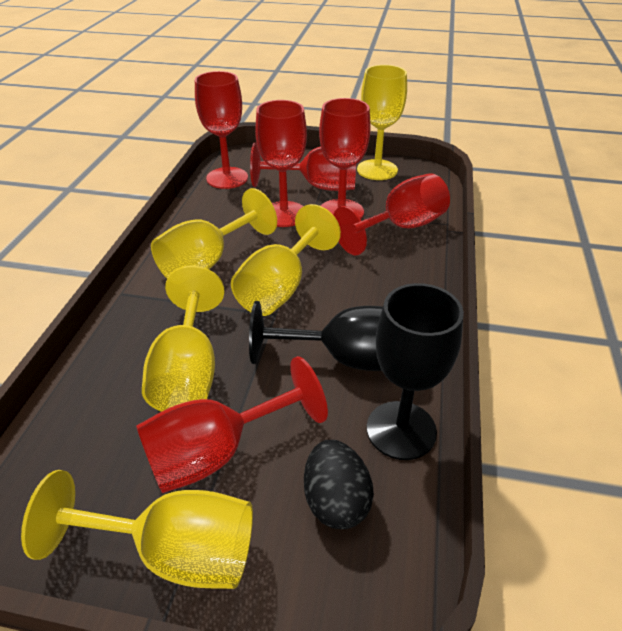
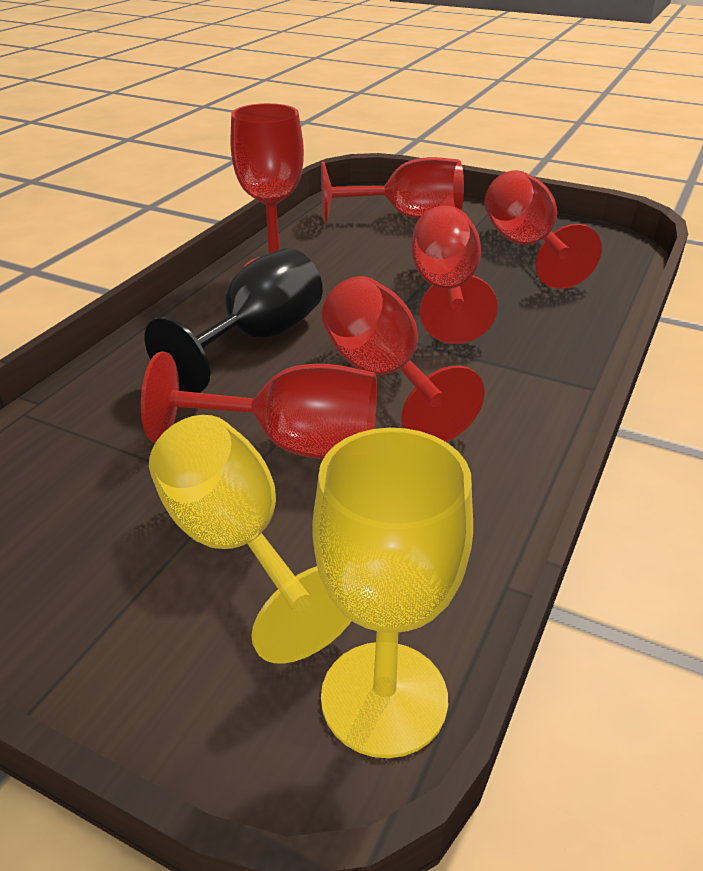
black egg: 1 -> 0
black goblet: 2 -> 1
yellow goblet: 5 -> 2

